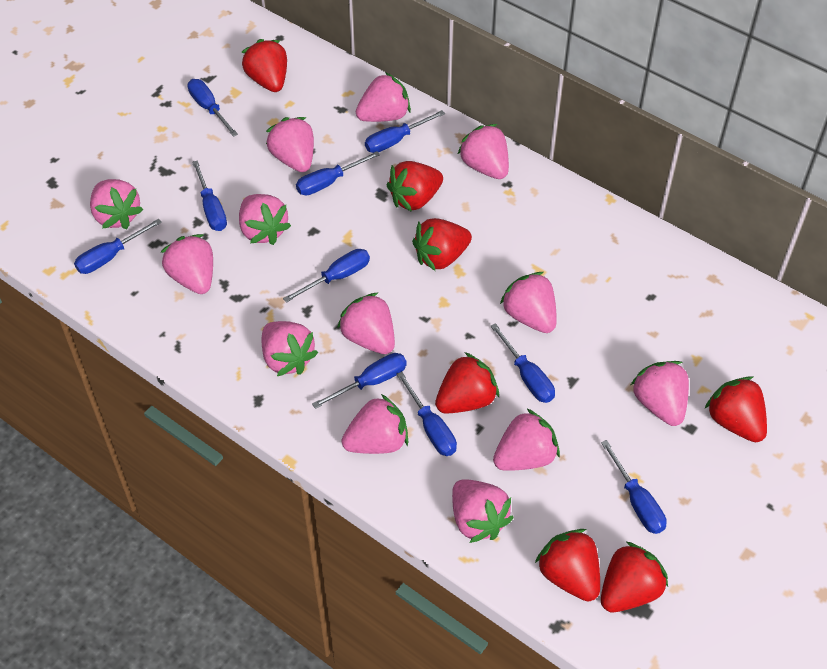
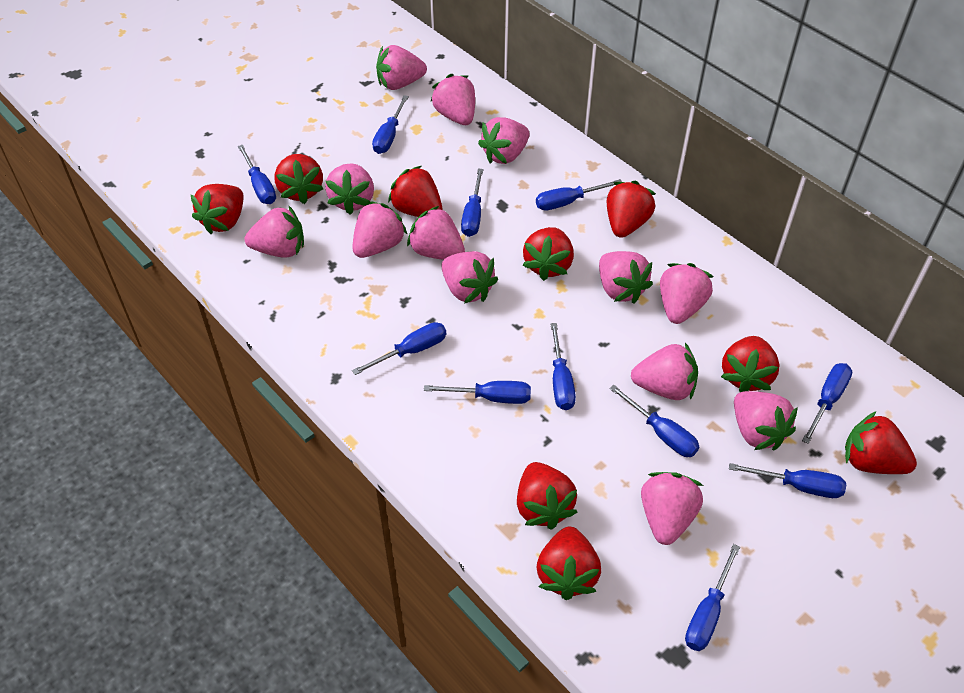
blue screwdriver: 10 -> 11
red strawberry: 7 -> 9

